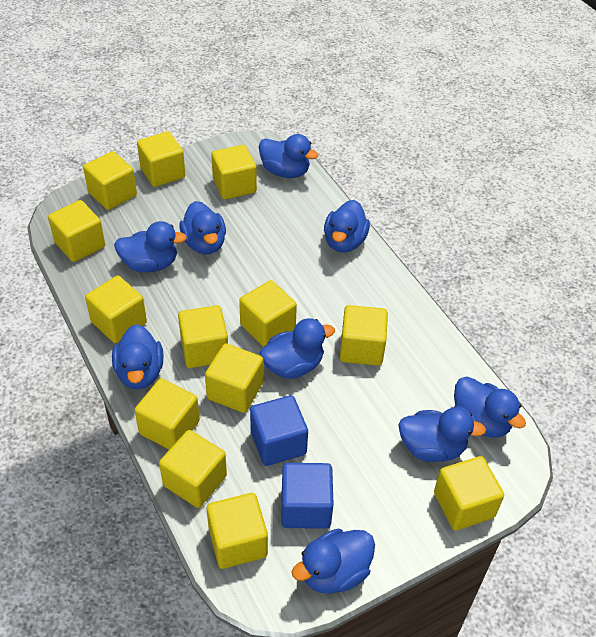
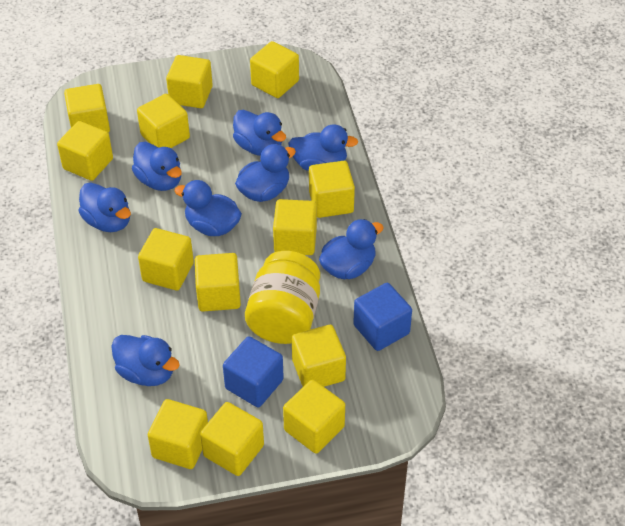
blue duck: 9 -> 8
yellow jar: 0 -> 1

